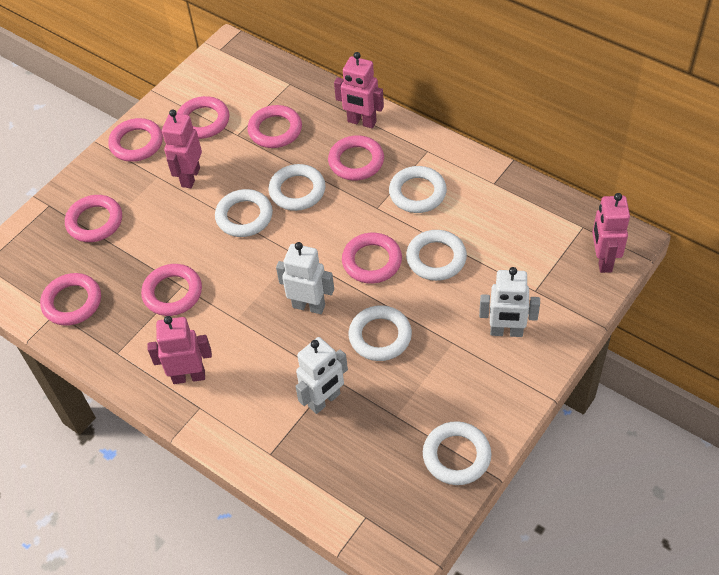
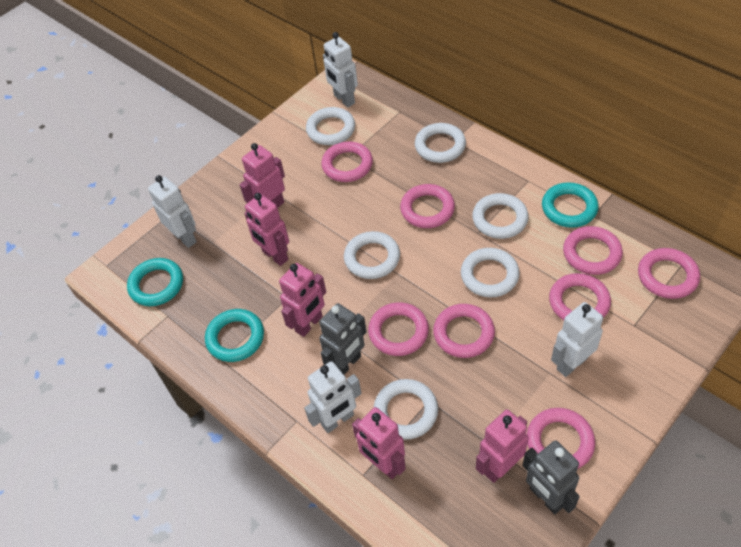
grey robot: 0 -> 2
pink robot: 4 -> 5
turquoise ring: 0 -> 3
white robot: 3 -> 4

